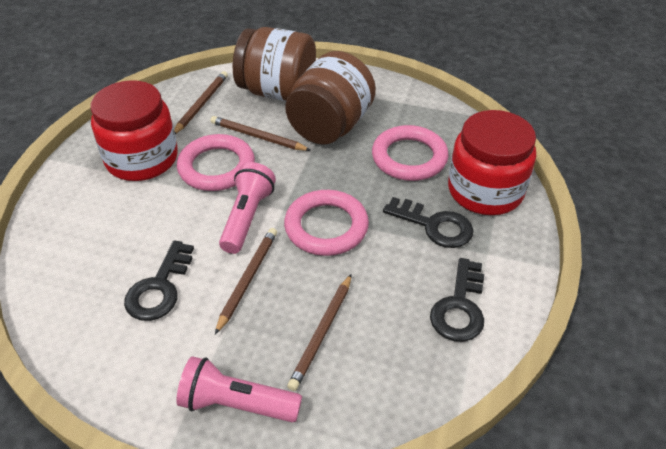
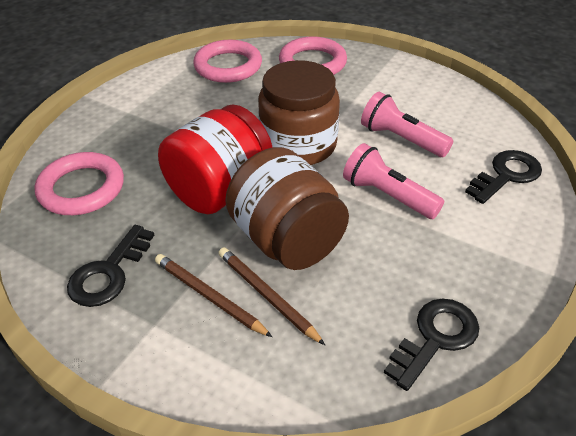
brown pencil: 4 -> 2
red jar: 2 -> 1

